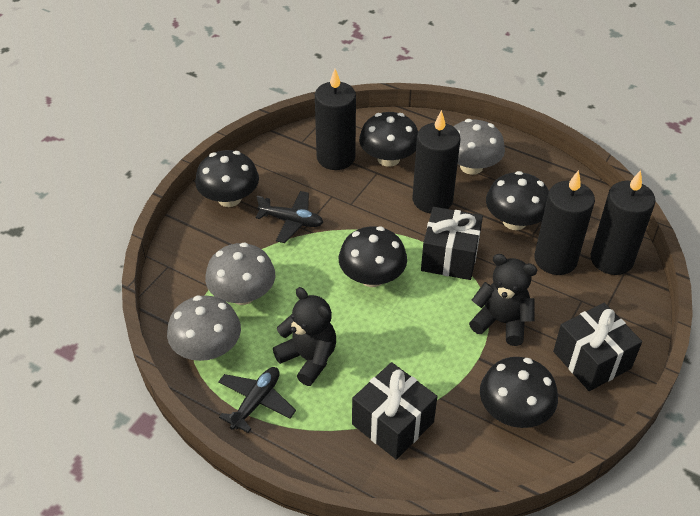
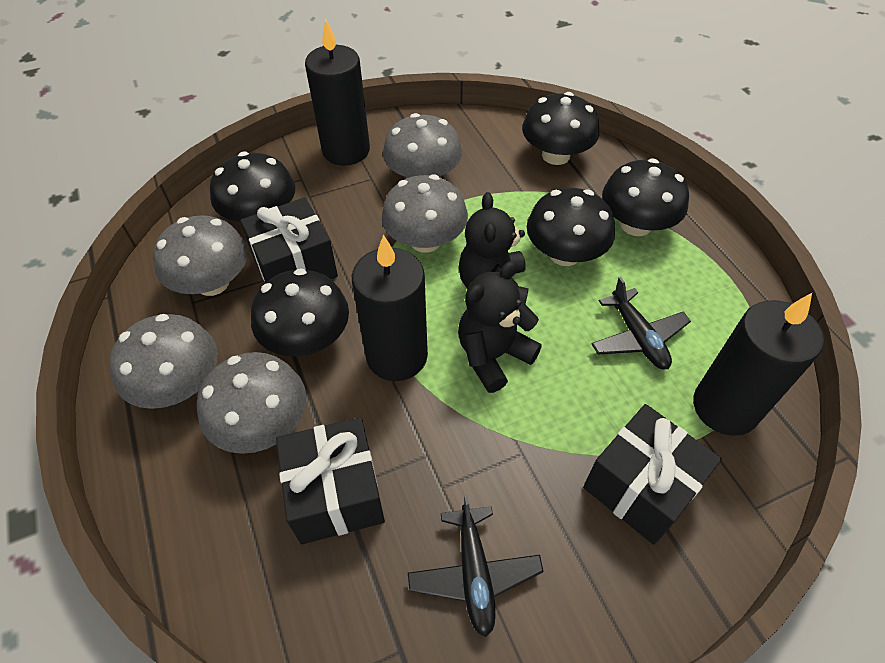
black candle: 4 -> 3
grey mushroom: 3 -> 5

